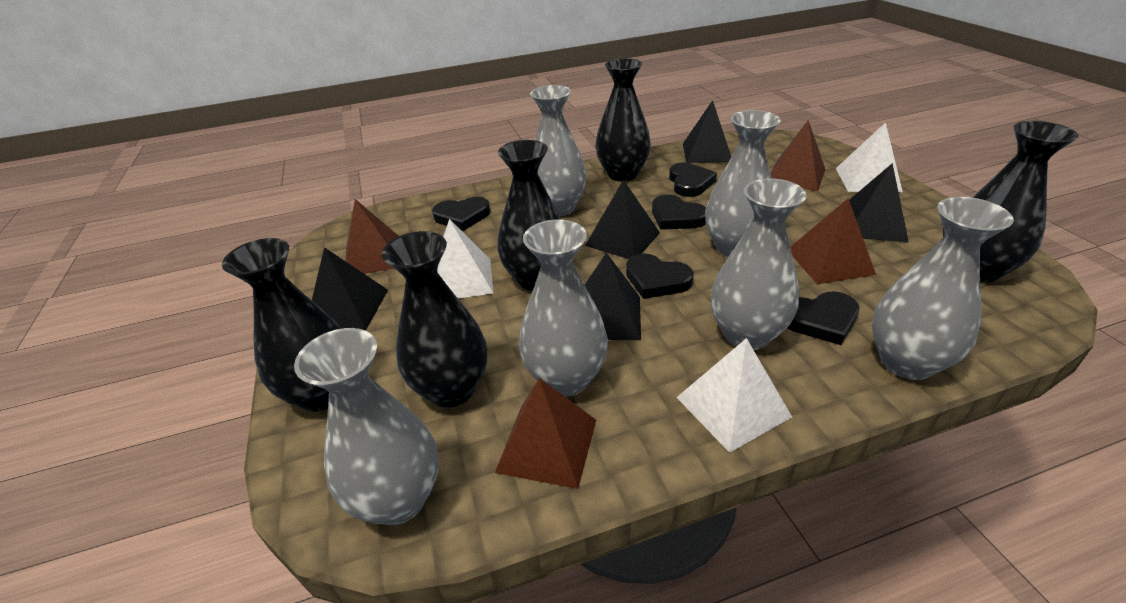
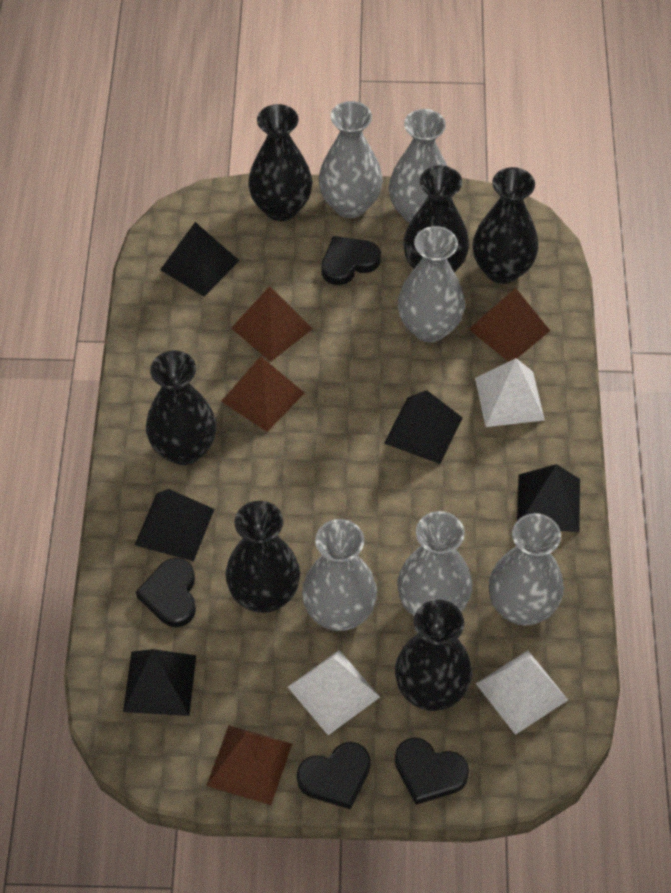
black heart: 5 -> 4
black vase: 5 -> 6

